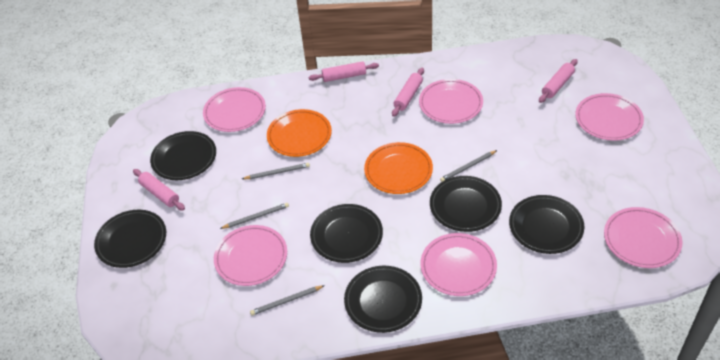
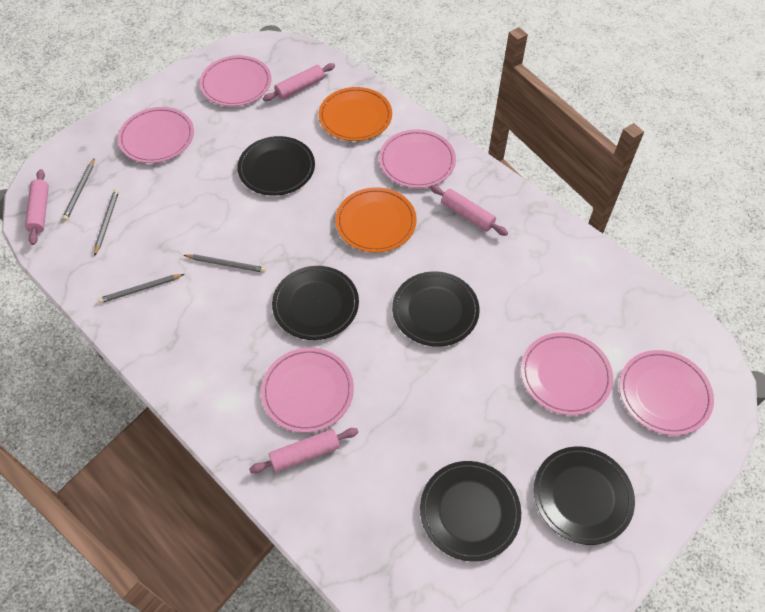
black plate: 6 -> 5

